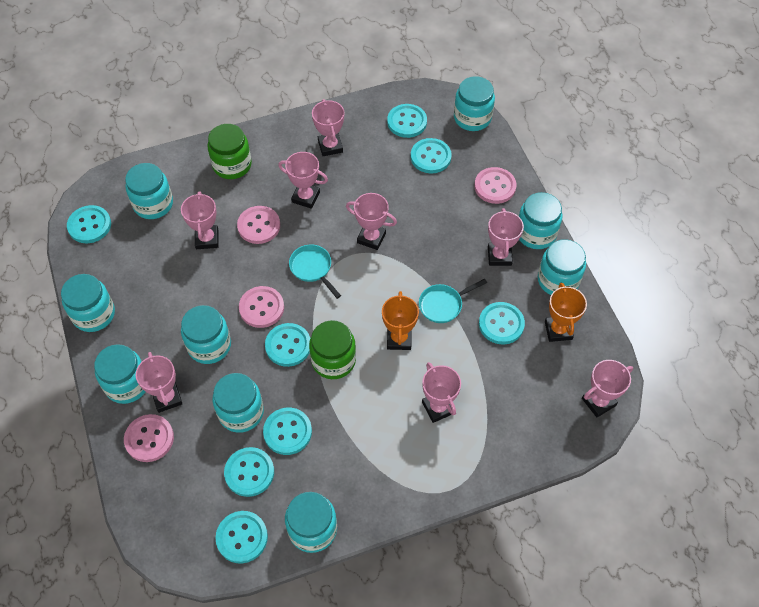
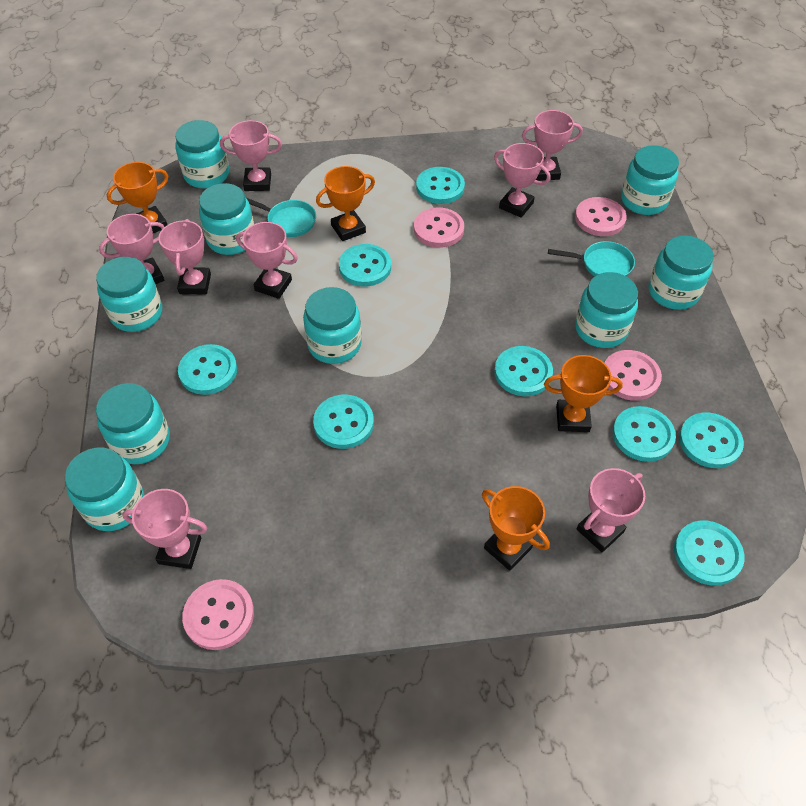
green jar: 2 -> 0
orange trophy: 2 -> 4

